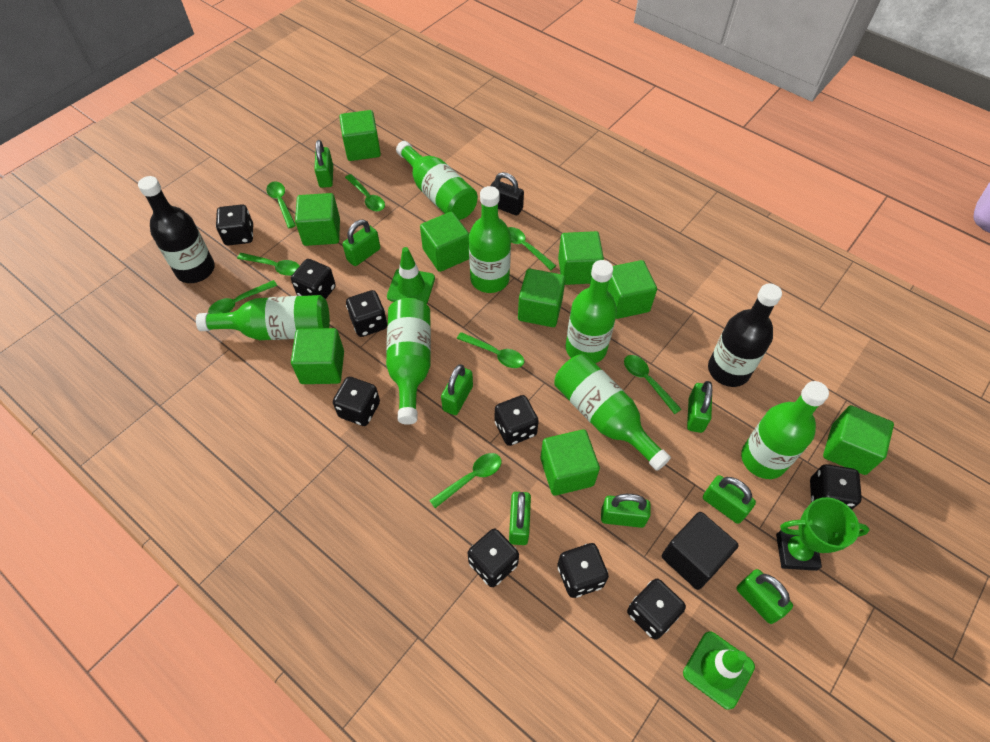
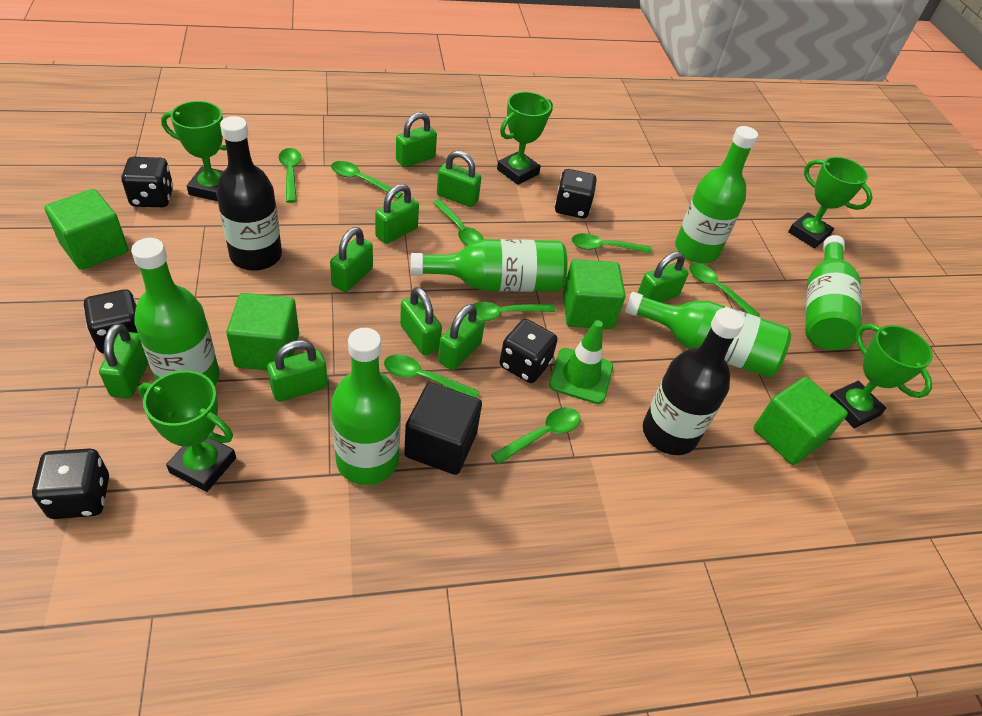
black dice: 9 -> 5
black padlock: 1 -> 0
green bottle: 7 -> 6
green cube: 9 -> 4
green padlock: 8 -> 9
green traffic cone: 2 -> 1
green trophy: 1 -> 5

